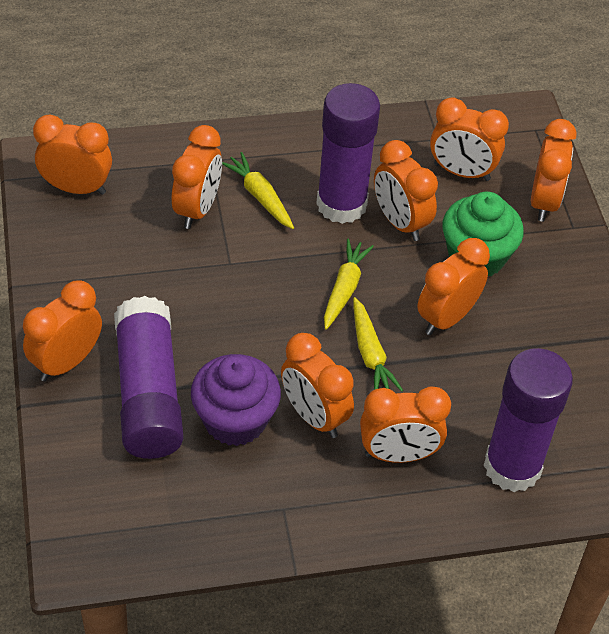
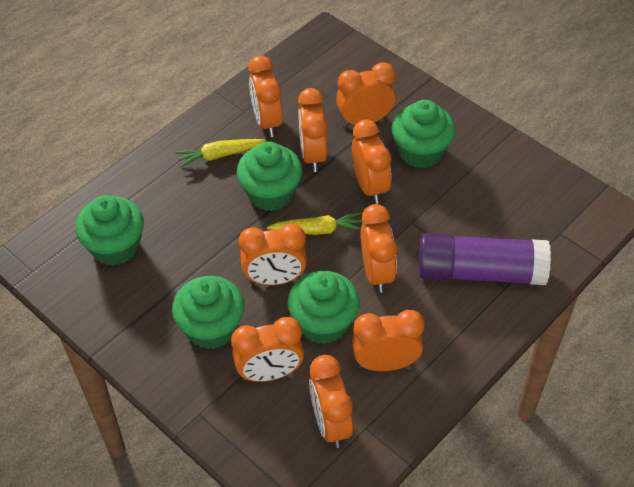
green cupcake: 1 -> 5
purple cupcake: 1 -> 0
purple glue stick: 3 -> 1
yellow carrot: 3 -> 2

